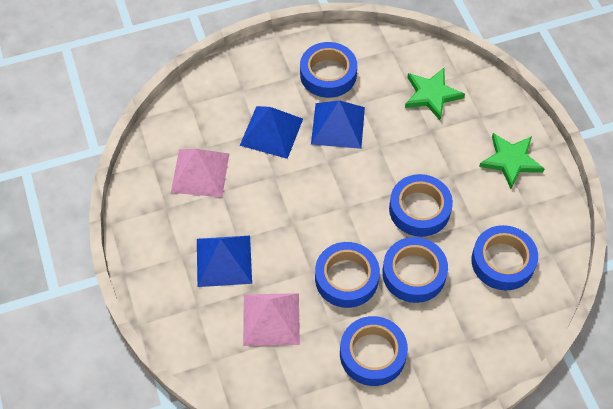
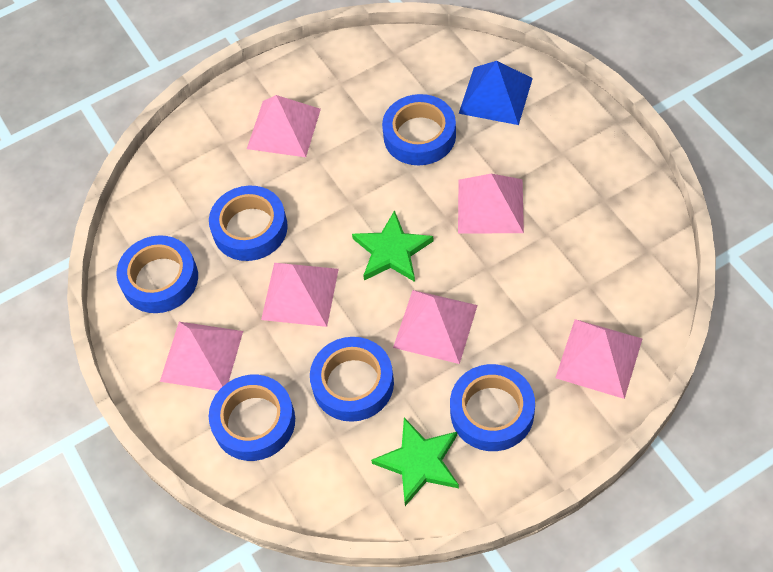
blue pyramid: 3 -> 1
pink pyramid: 2 -> 6

